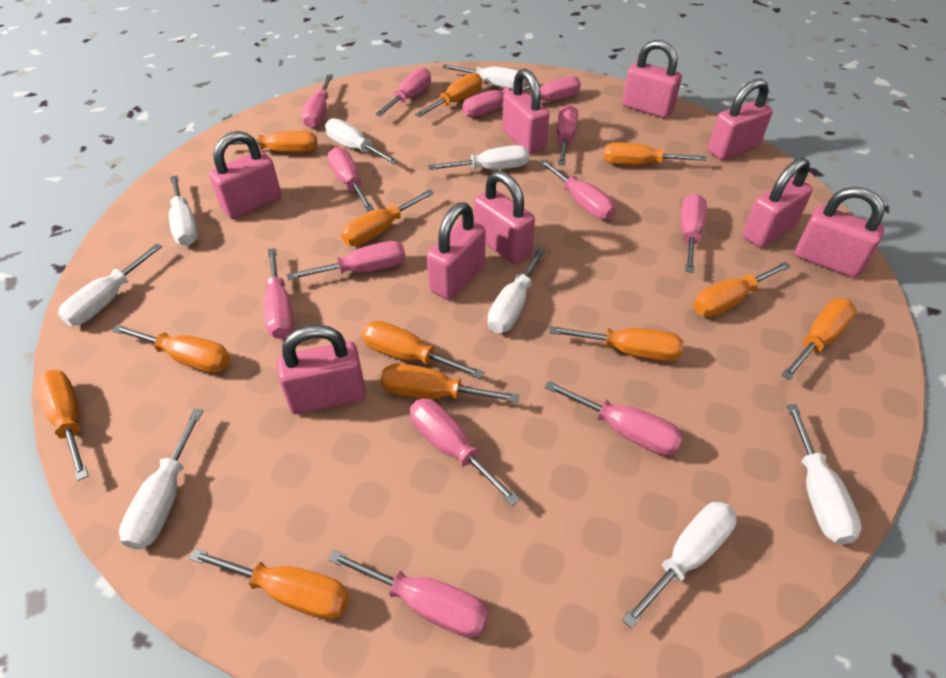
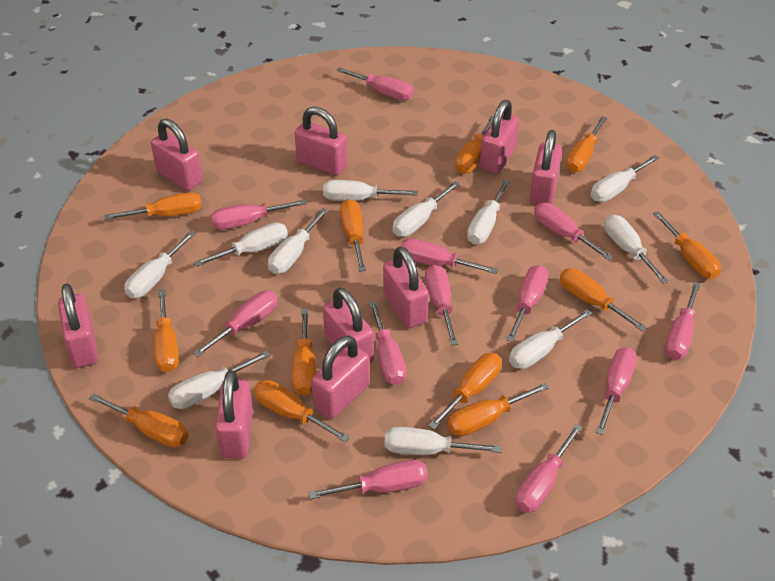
pink screwdriver: 13 -> 12
white screwdriver: 9 -> 11

